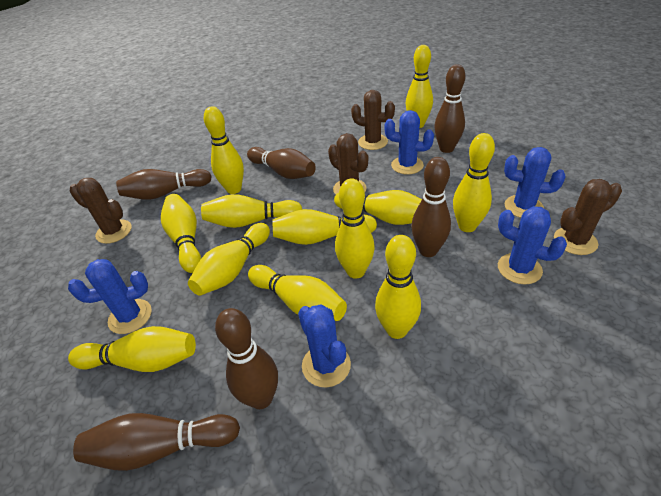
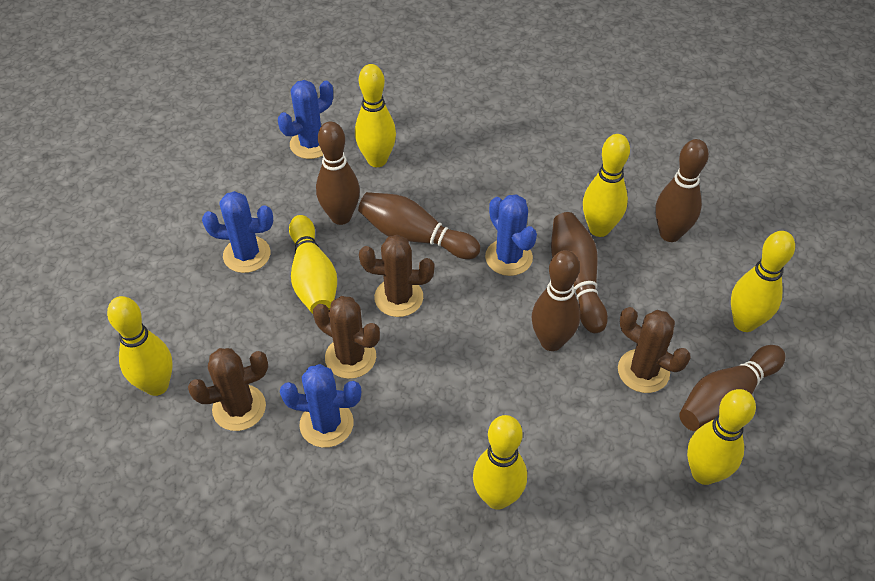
blue cactus: 5 -> 4
yellow bowling pin: 12 -> 7

